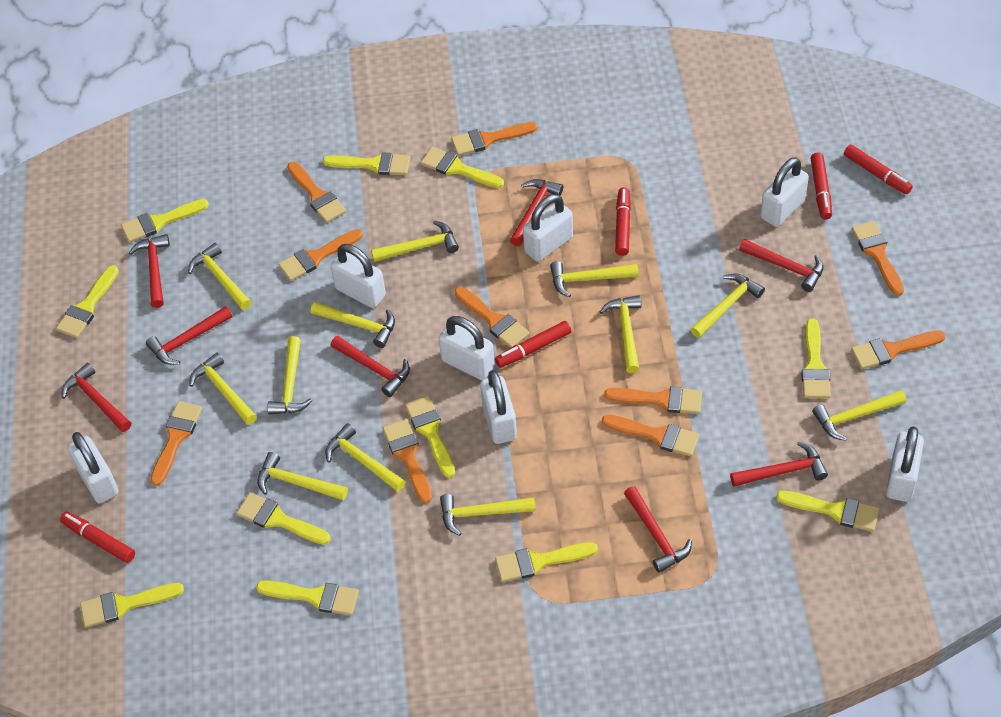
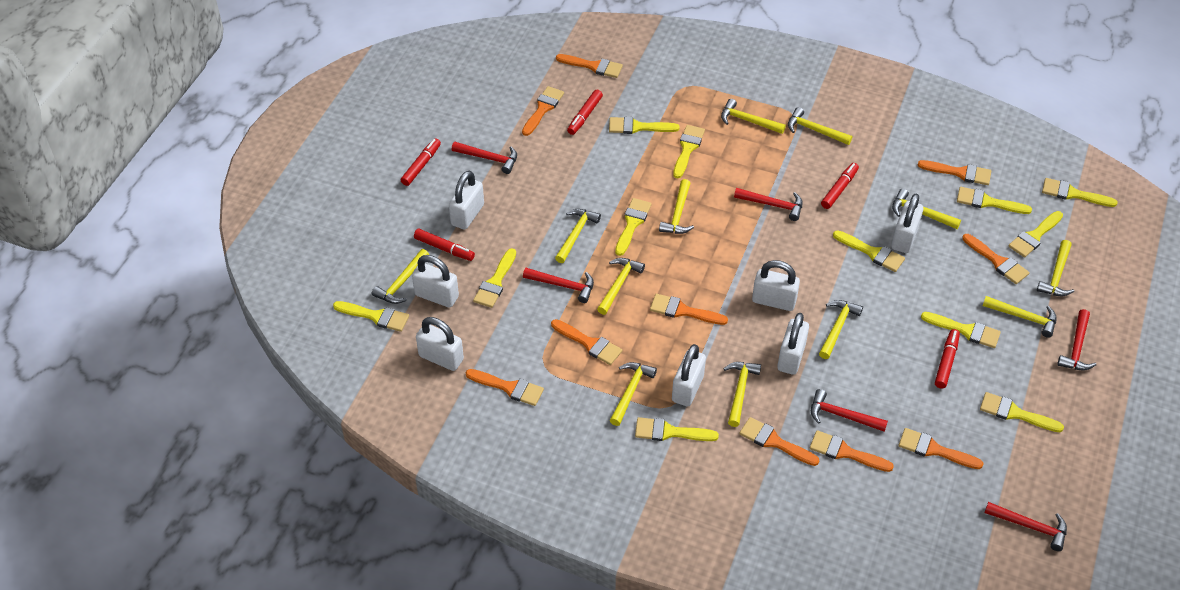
red hammer: 8 -> 6
yellow brush: 11 -> 12

